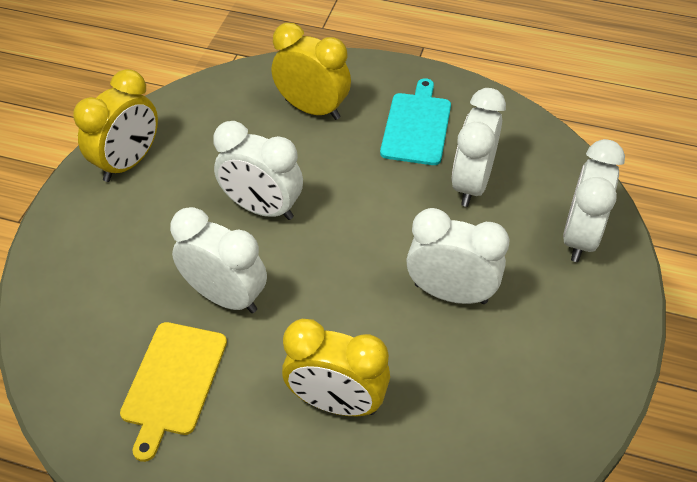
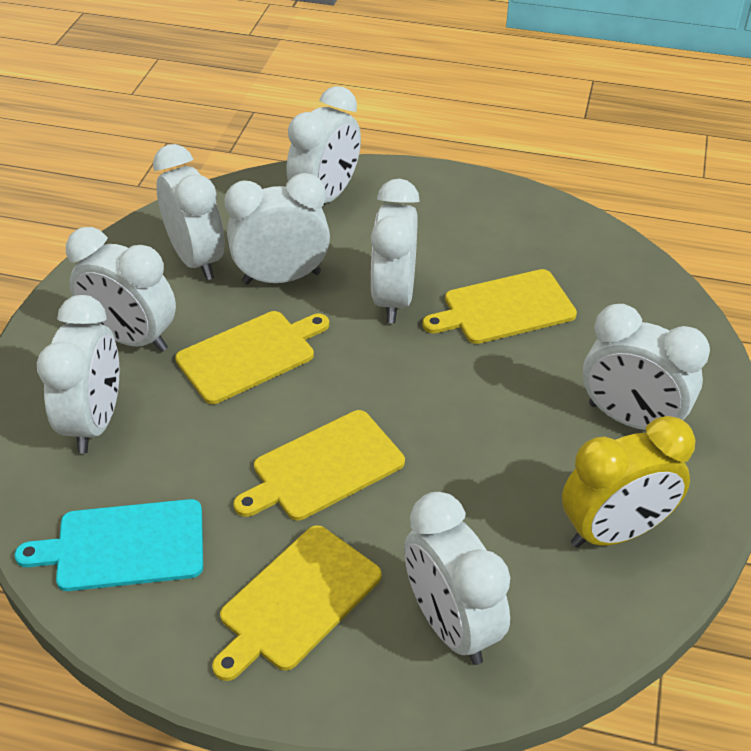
white clock: 5 -> 8
yellow clock: 3 -> 1
yellow cutting board: 1 -> 4

